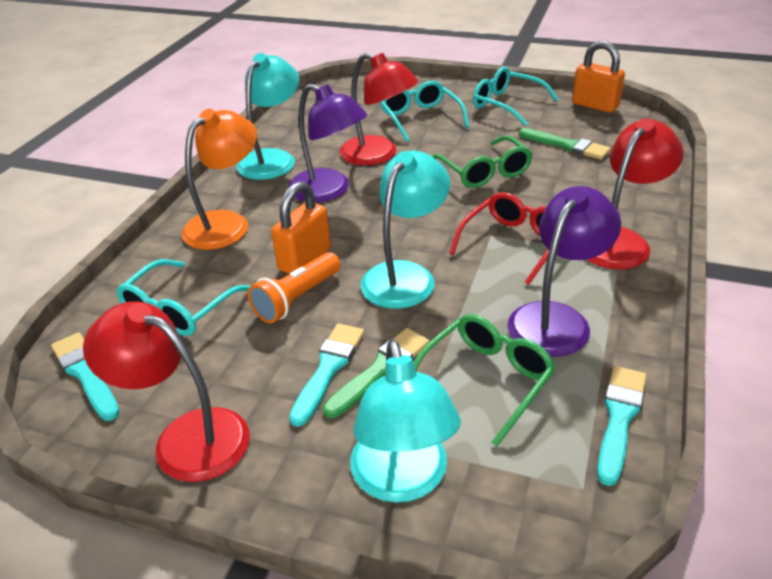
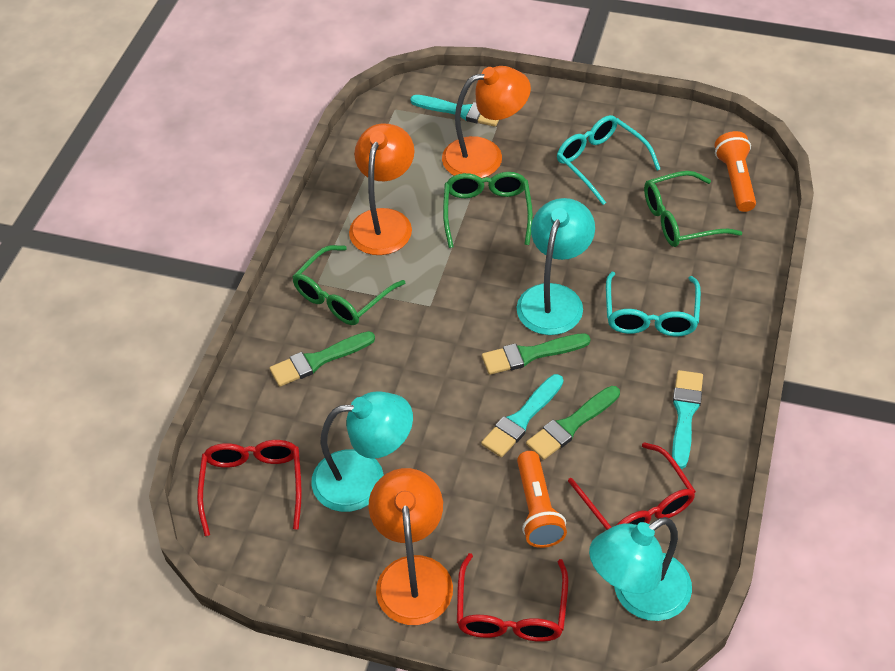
green brush: 2 -> 3
green glasses: 2 -> 3
orange flashlight: 1 -> 2
orange lamp: 1 -> 3
orange padlock: 2 -> 0
purple lamp: 2 -> 0
red glasses: 1 -> 3
red lamp: 3 -> 0
turquoise glasses: 3 -> 2

